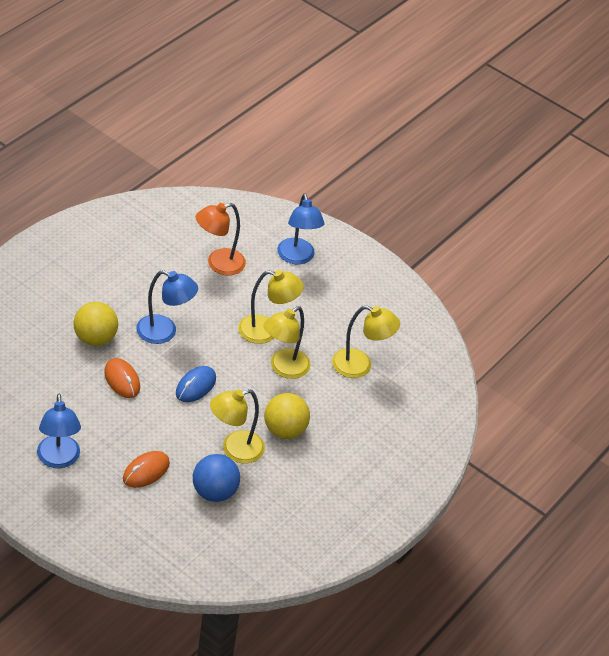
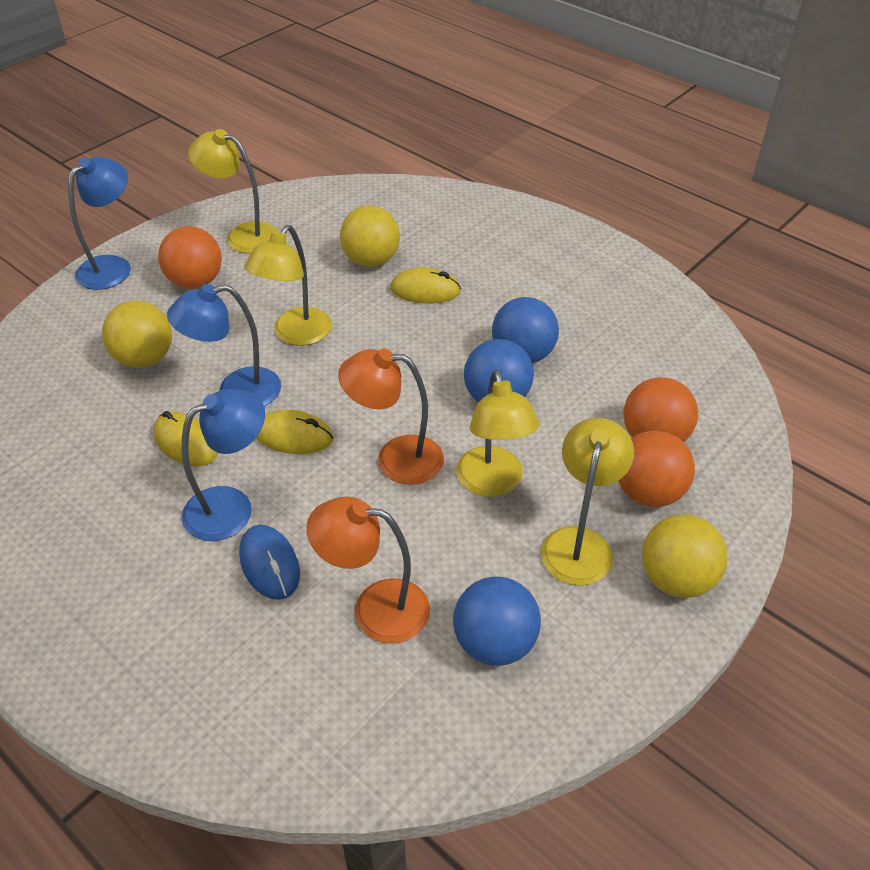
blue ball: 1 -> 3
orange ball: 0 -> 3
orange lamp: 1 -> 2
orange mouse: 2 -> 0
yellow ball: 2 -> 3
yellow mouse: 0 -> 3

